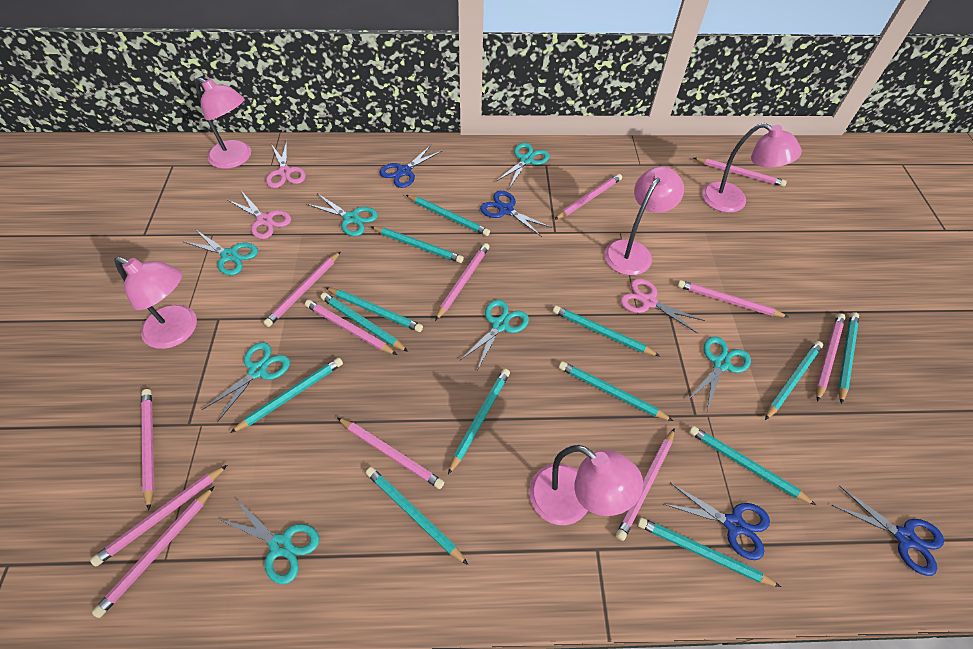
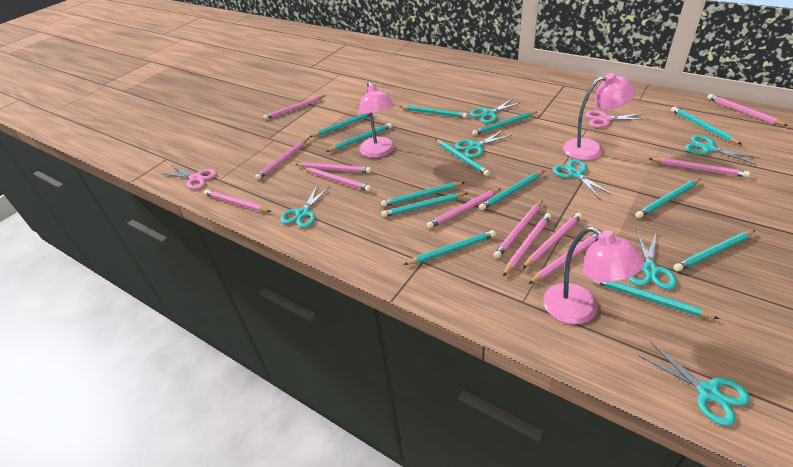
blue scissors: 4 -> 0
pink lamp: 5 -> 3
pink scissors: 3 -> 2

